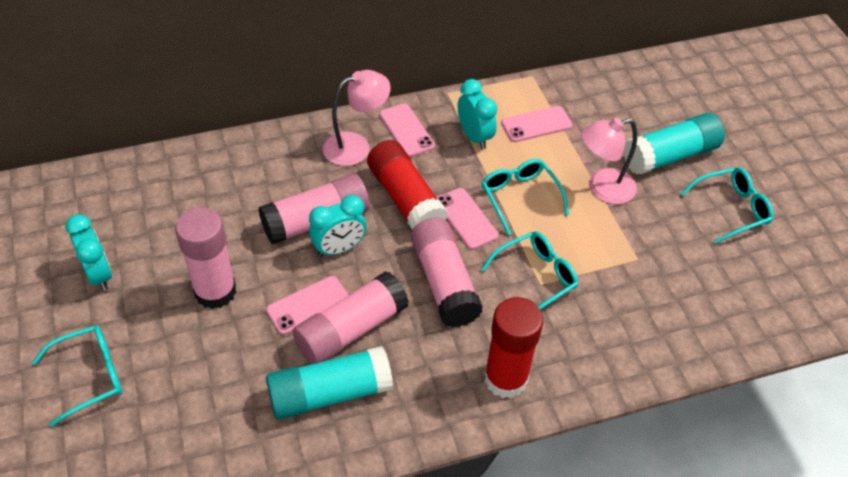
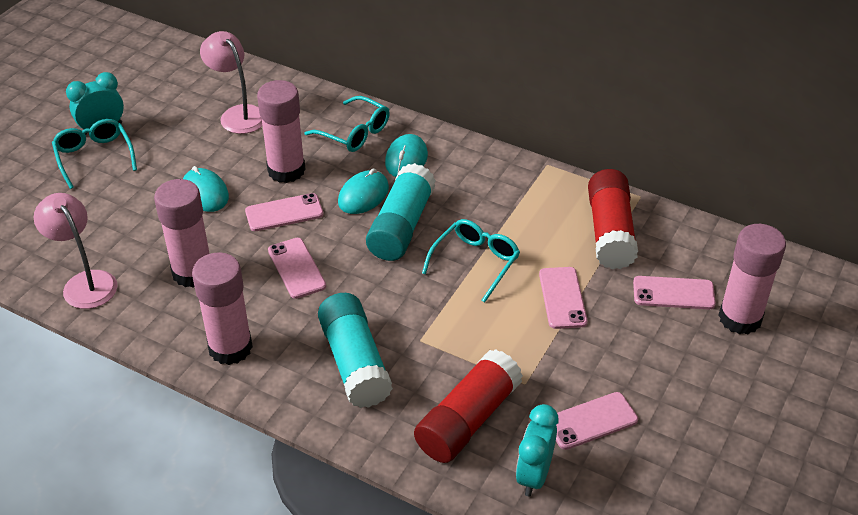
pink phone: 4 -> 5
turquoise clock: 3 -> 2
turquoise glasses: 4 -> 3
turquoise mouse: 0 -> 3

